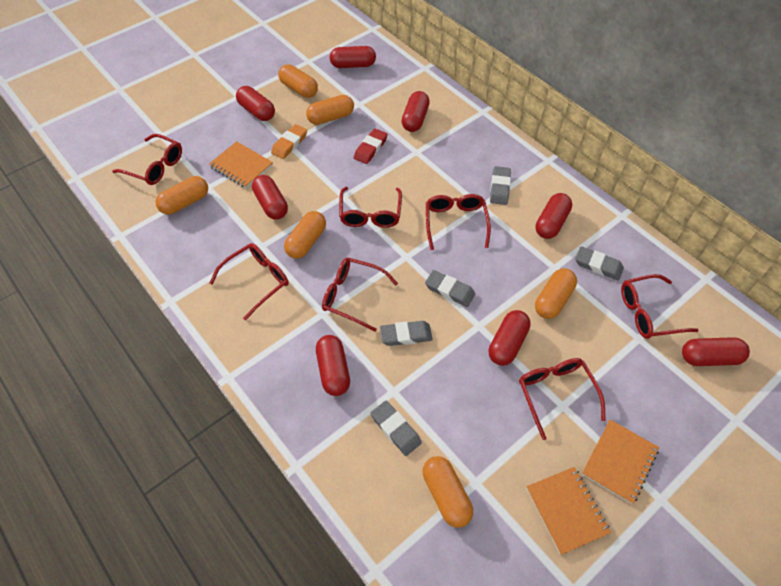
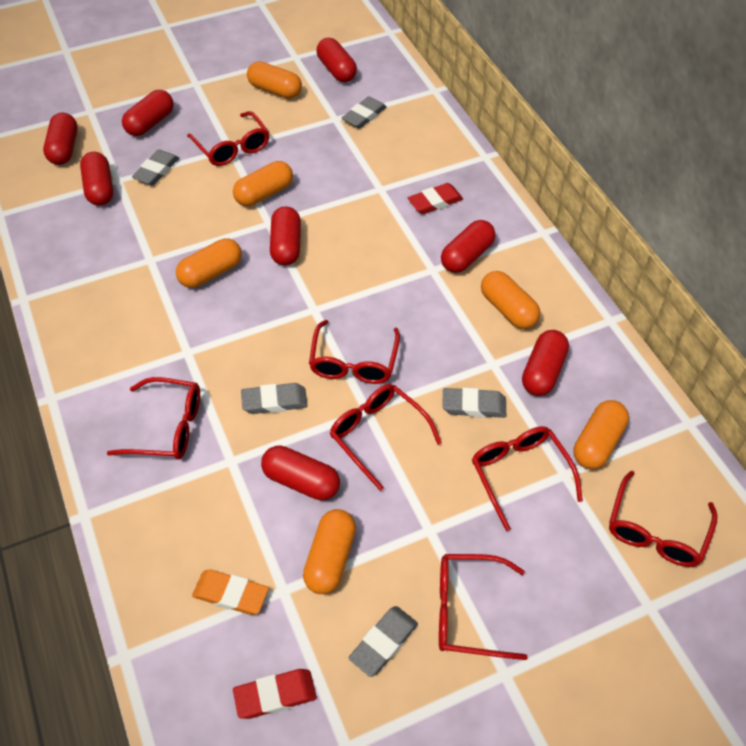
orange notebook: 3 -> 0
red eraser: 1 -> 2

